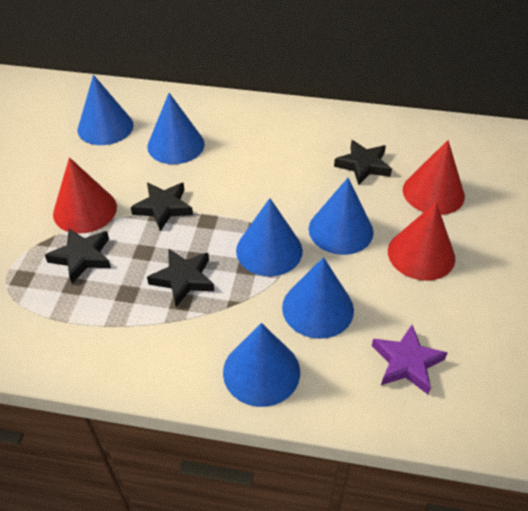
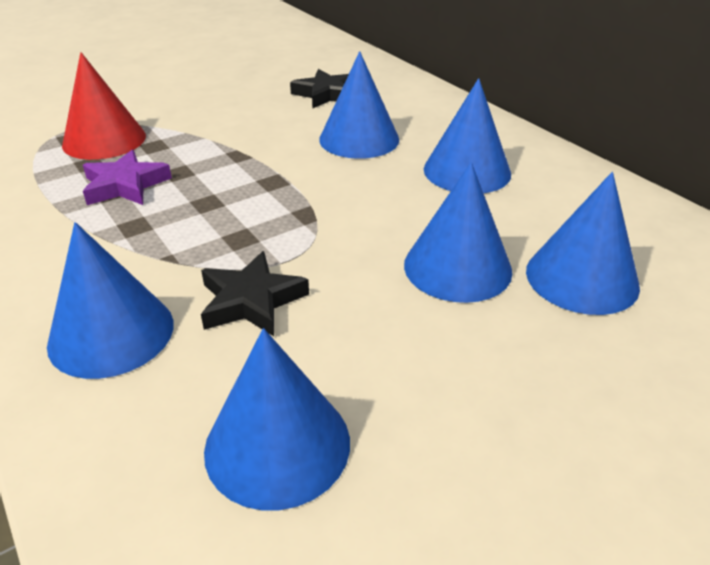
black star: 4 -> 2
red cone: 3 -> 1

